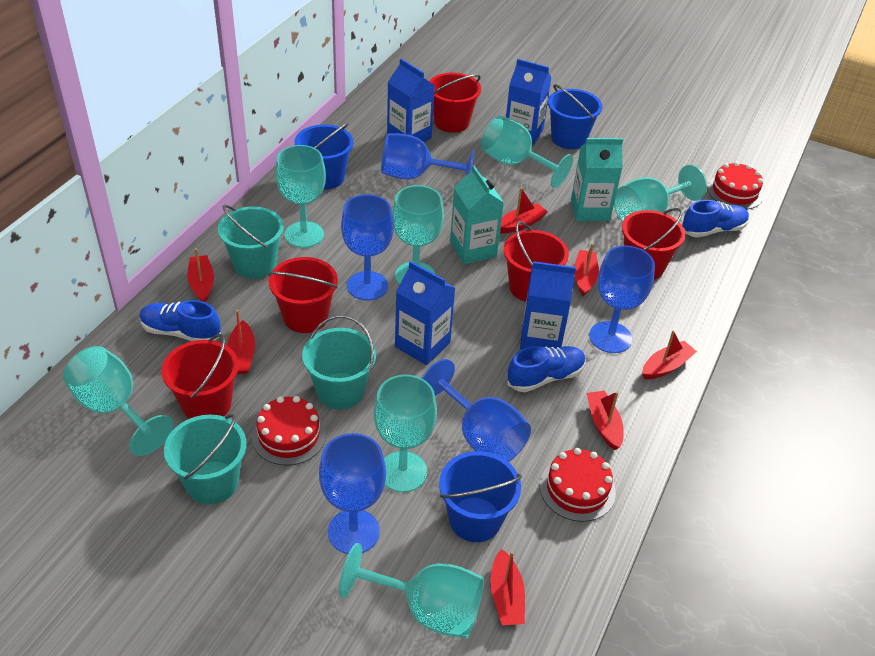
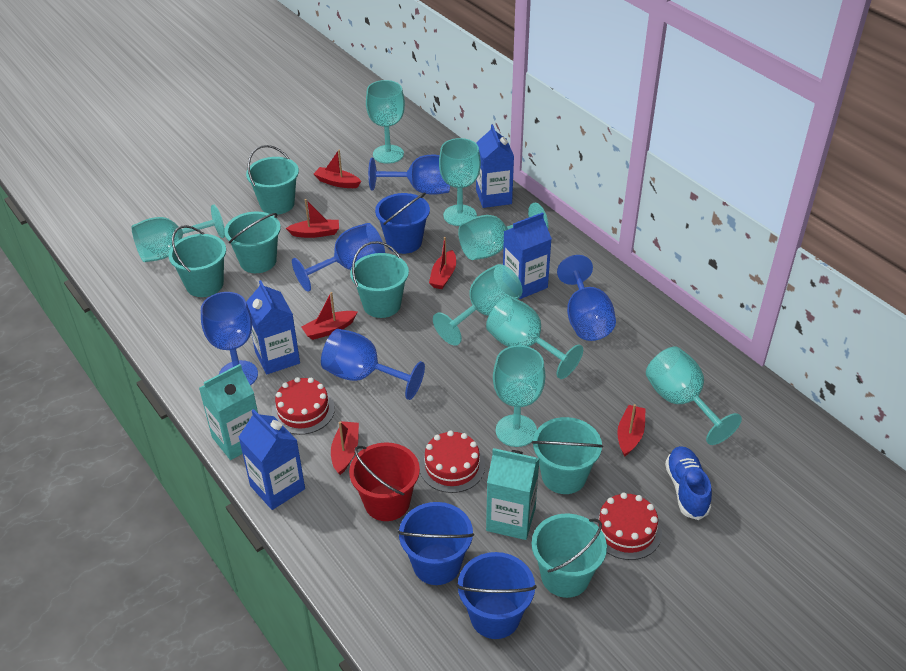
blue shoe: 3 -> 1
red boat: 7 -> 6
red bucket: 5 -> 1
turquoise bucket: 3 -> 6
turquoise goblet: 7 -> 8

